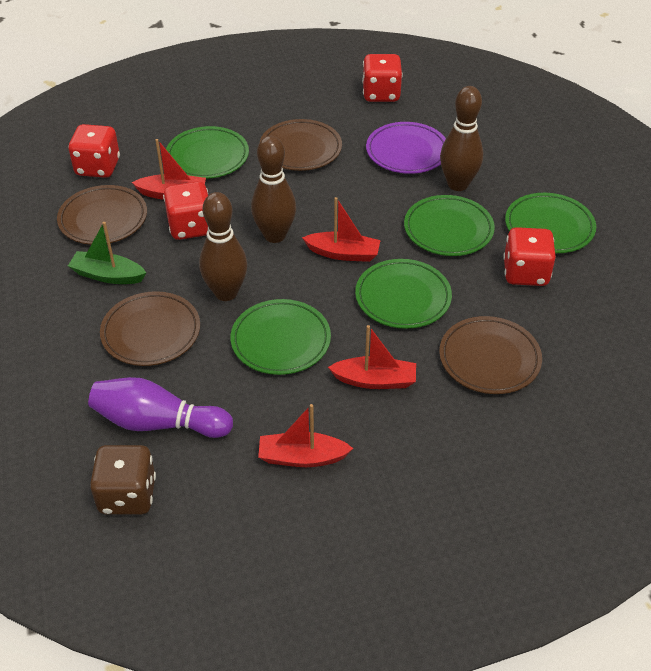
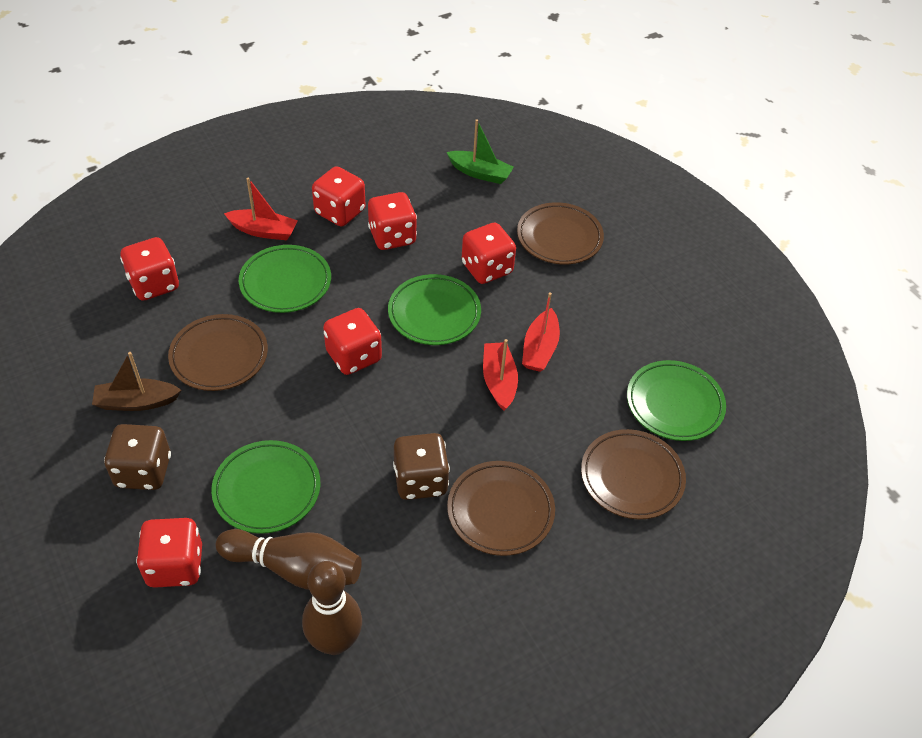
brown boat: 0 -> 1
brown bowling pin: 3 -> 2
brown dice: 1 -> 2
green plate: 5 -> 4
purple bowling pin: 1 -> 0
purple plate: 1 -> 0
red boat: 4 -> 3
red dice: 4 -> 6

